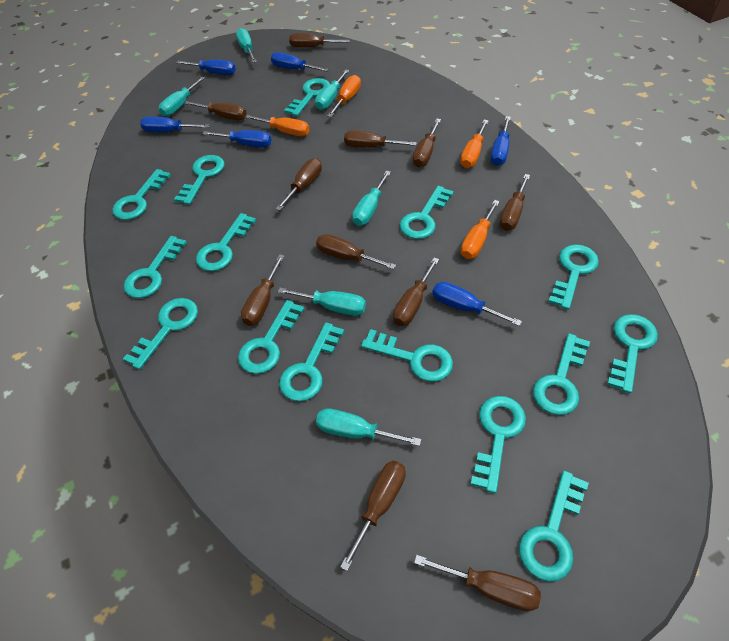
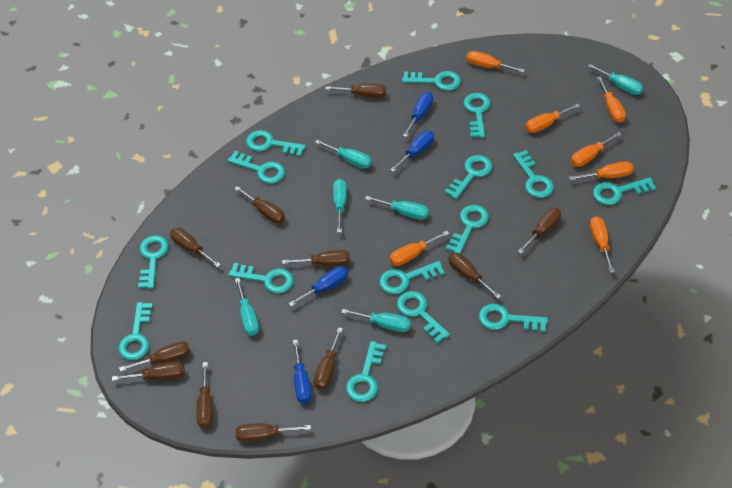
blue screwdriver: 6 -> 4
orange screwdriver: 4 -> 7

